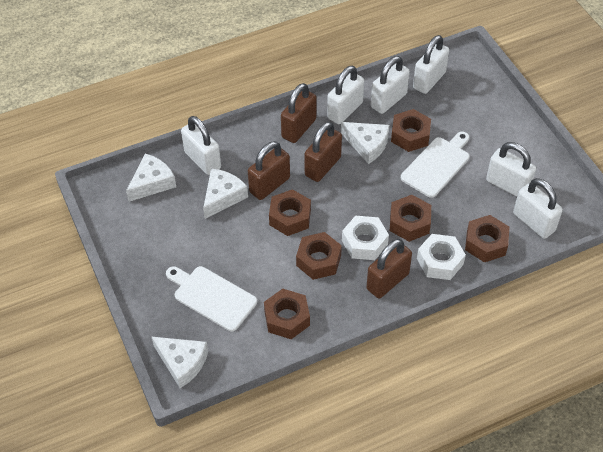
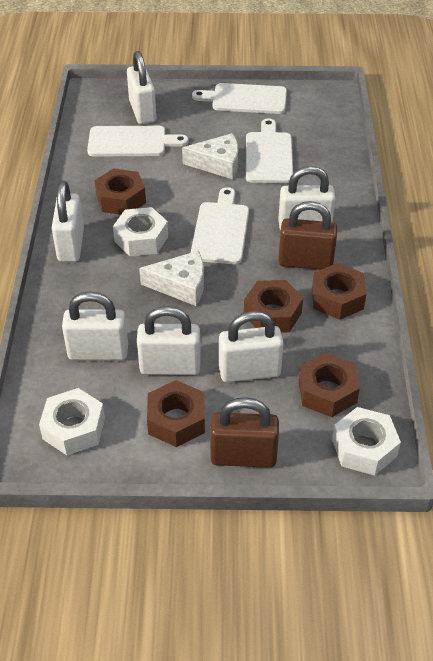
brown nut: 6 -> 5
brown padlock: 4 -> 2
white cheese: 4 -> 2
white cutting board: 2 -> 4
white nut: 2 -> 3

